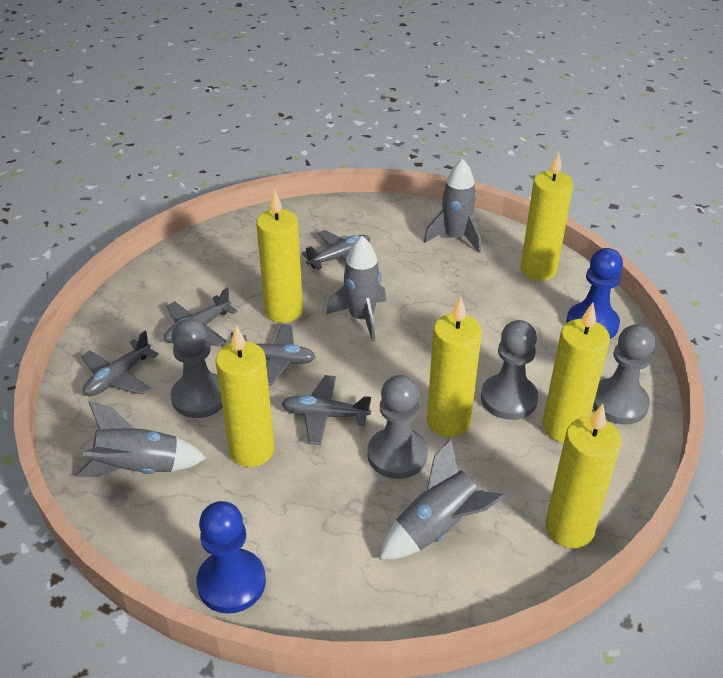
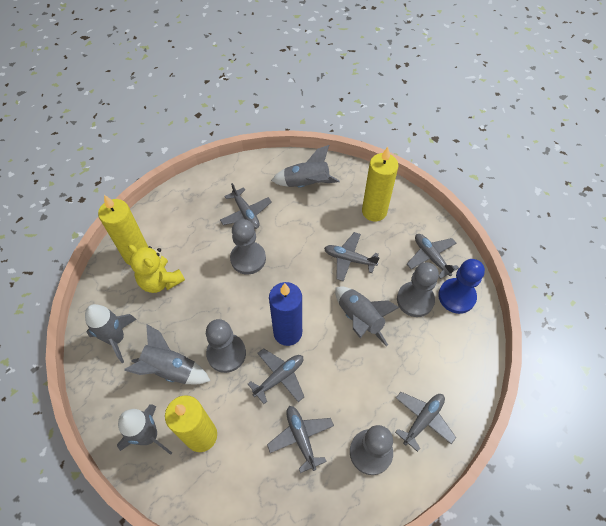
blue candle: 0 -> 1
blue pawn: 2 -> 1
grey plane: 5 -> 6
grey rocket: 4 -> 5
yellow candle: 6 -> 3
yellow teddy bear: 0 -> 1

